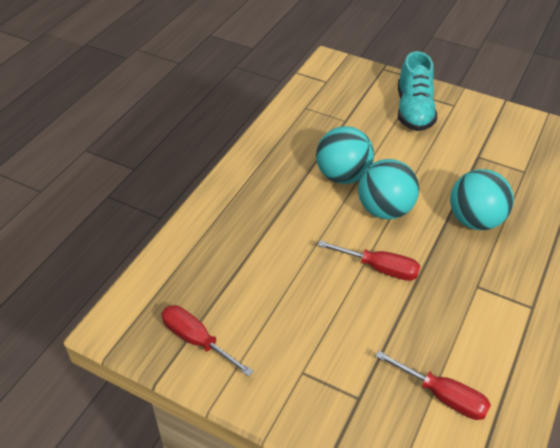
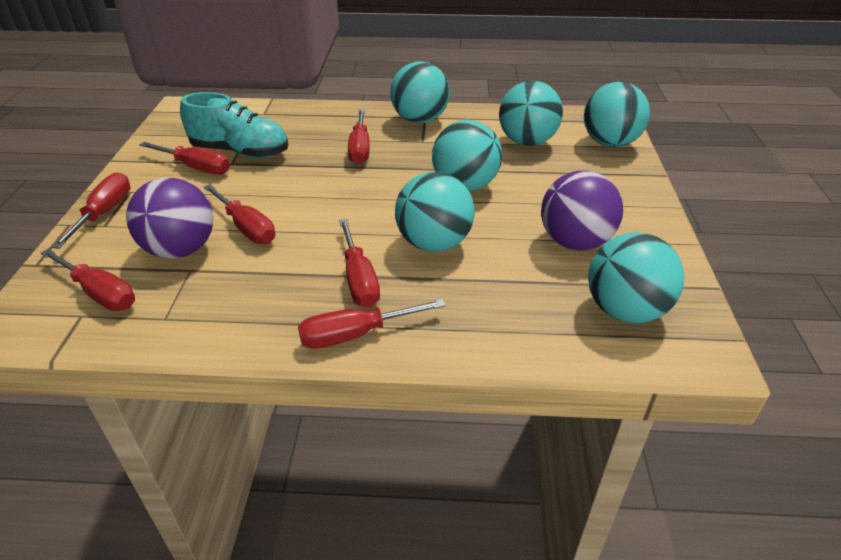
purple ball: 0 -> 2
red screwdriver: 3 -> 7
turquoise ball: 3 -> 6

